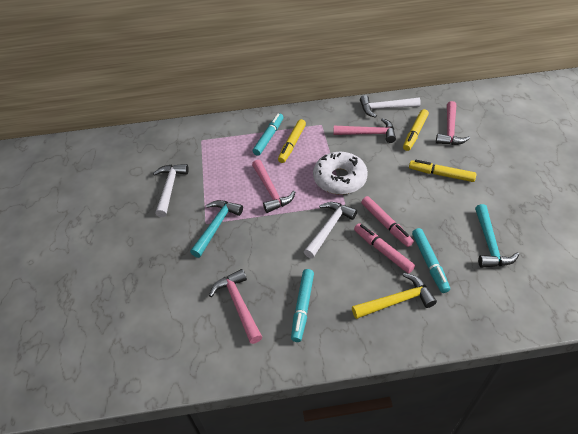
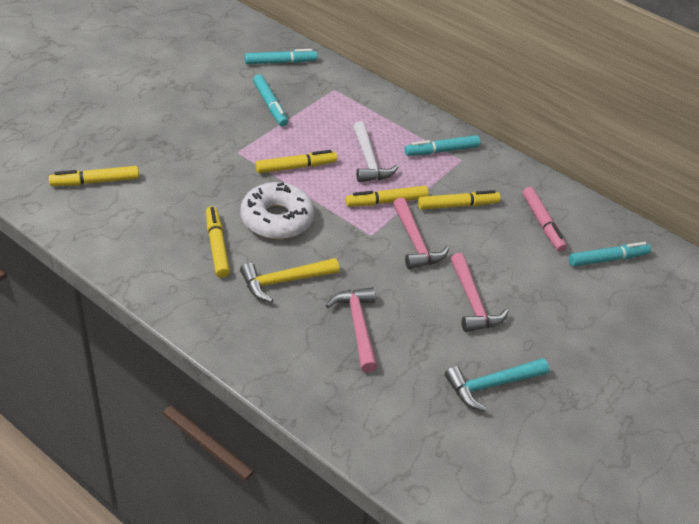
pink hammer: 4 -> 3
pink marker: 2 -> 1
turquoise hammer: 2 -> 1
turquoise marker: 3 -> 4
white hammer: 3 -> 1
yellow marker: 3 -> 5

